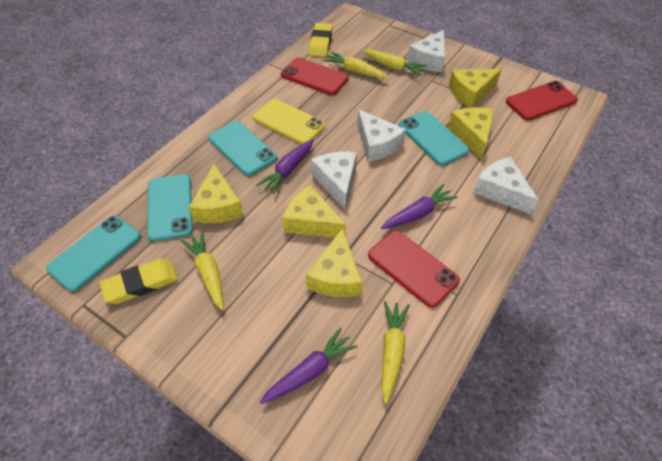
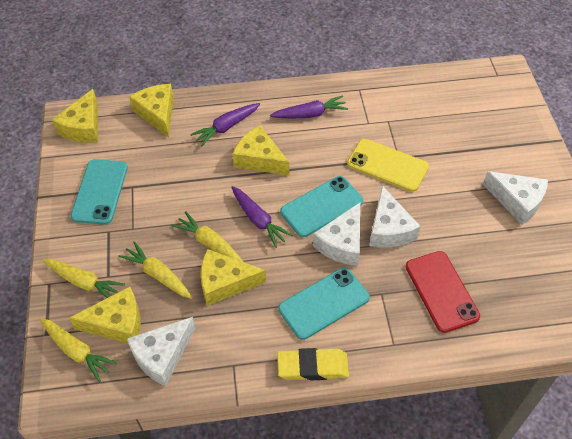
red phone: 3 -> 1
turquoise phone: 4 -> 3
yellow eraser: 2 -> 1

